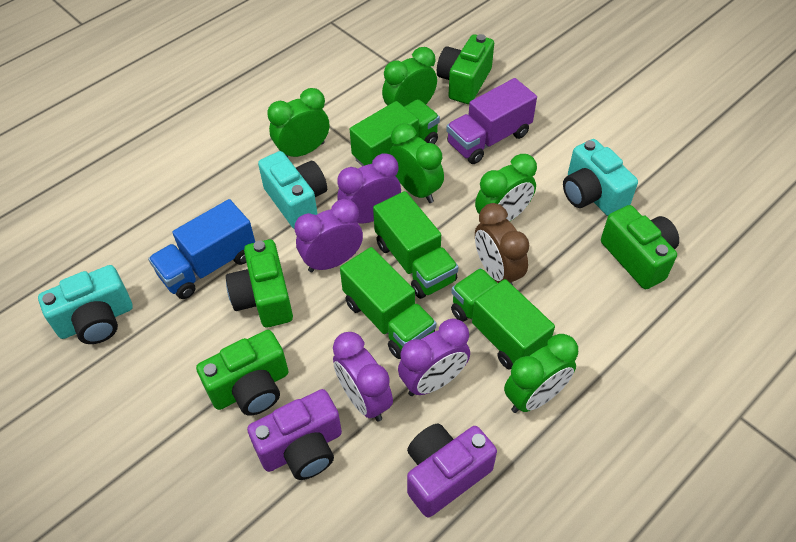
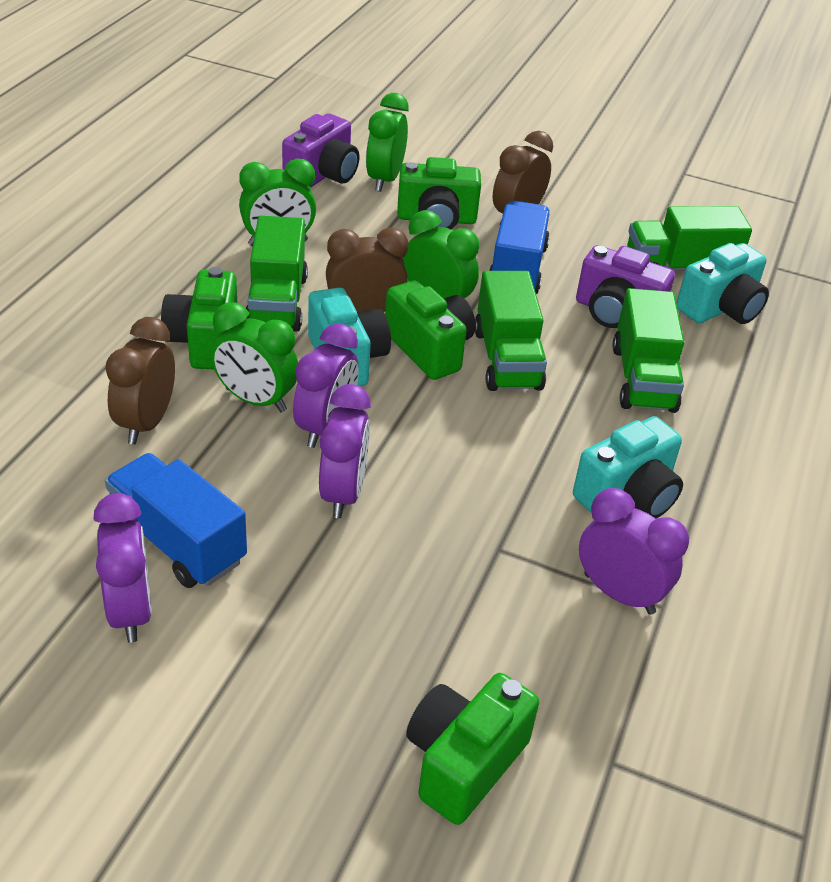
blue truck: 1 -> 2
brown clock: 1 -> 3
green clock: 5 -> 4
purple truck: 1 -> 0

